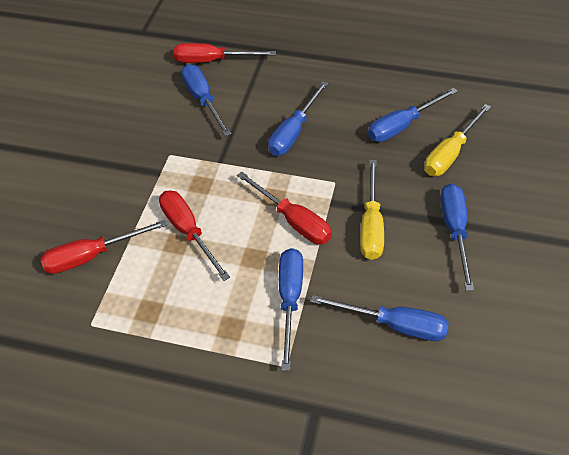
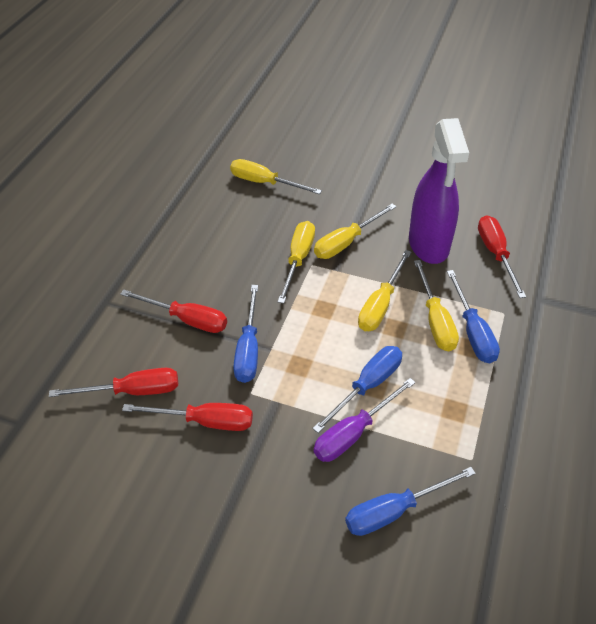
blue screwdriver: 6 -> 4
purple screwdriver: 0 -> 1
purple spray bottle: 0 -> 1
yellow screwdriver: 2 -> 5

